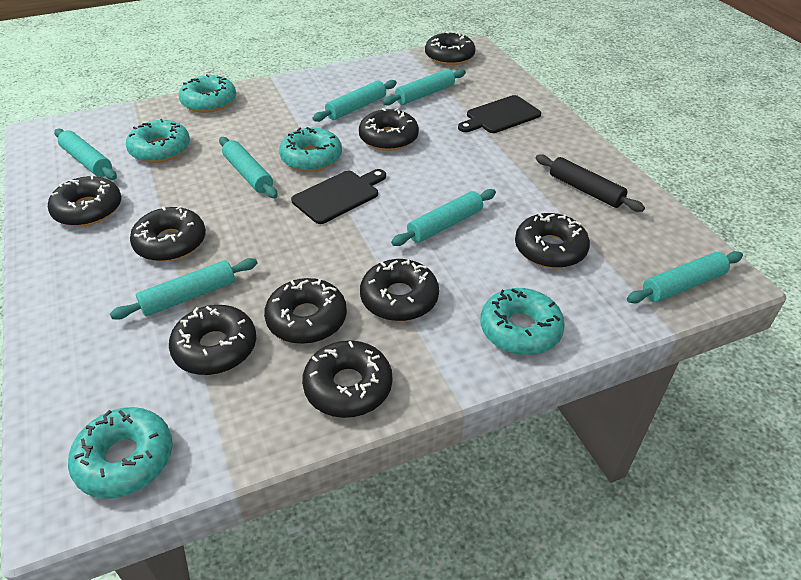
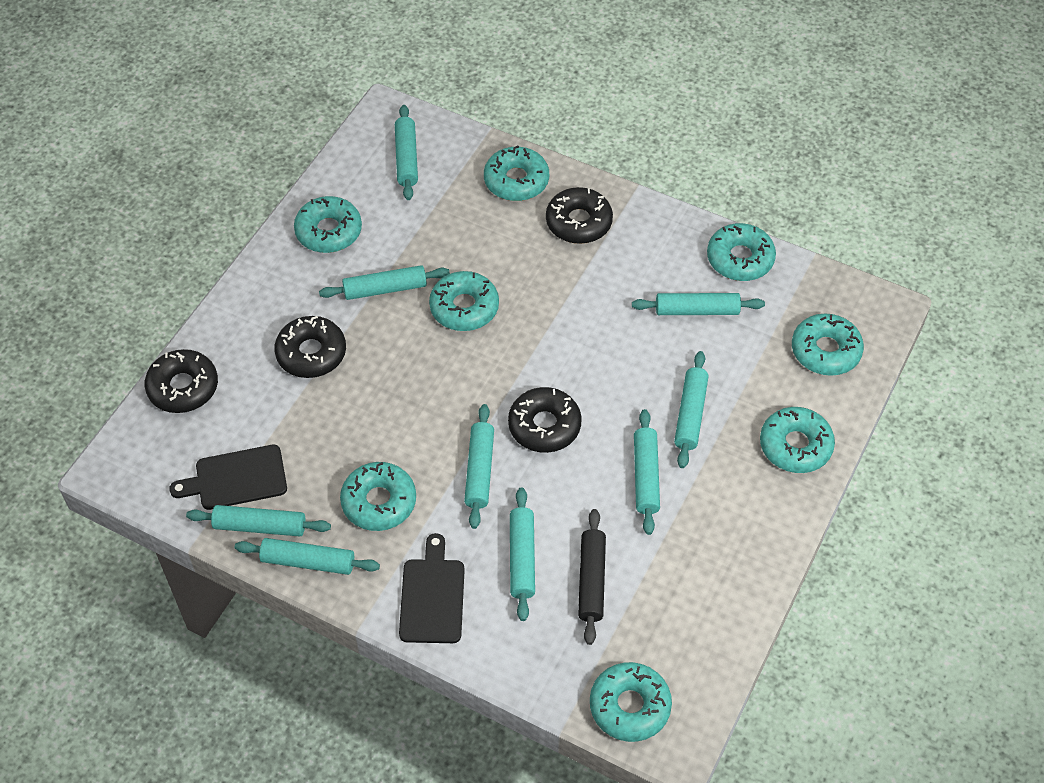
black donut: 9 -> 4
turquoise donut: 5 -> 8
turquoise rolling pin: 7 -> 9

